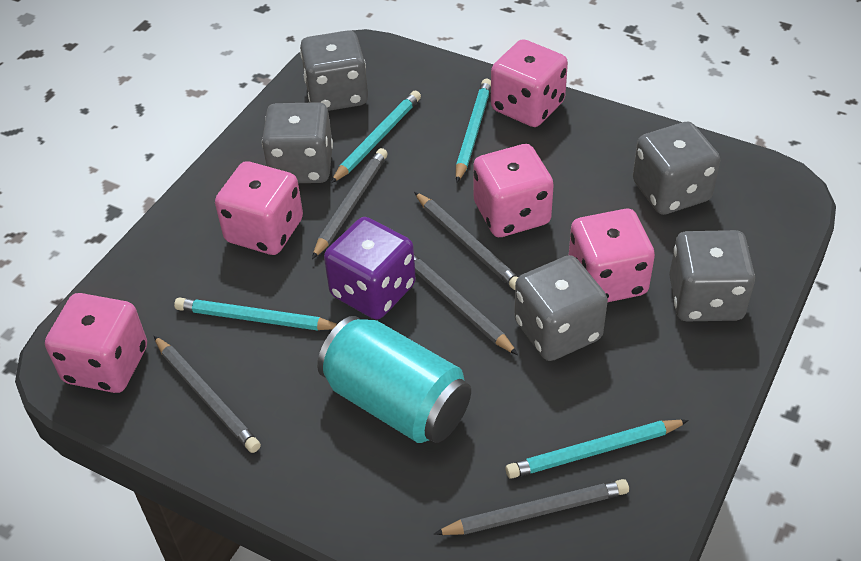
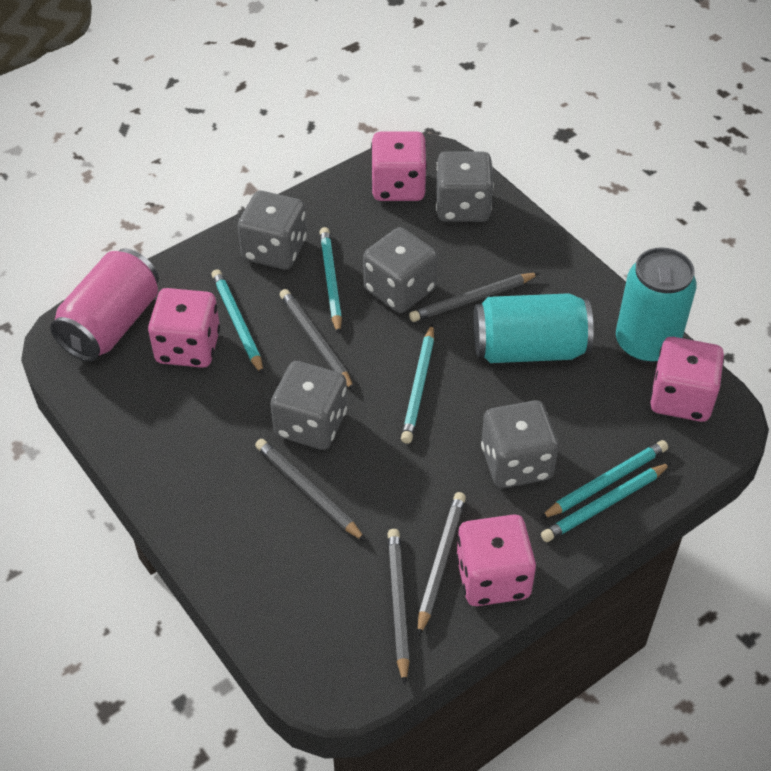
pink can: 0 -> 1
pink dice: 5 -> 4
purple dice: 1 -> 0
turquoise can: 1 -> 2
turquoise pencil: 4 -> 5

